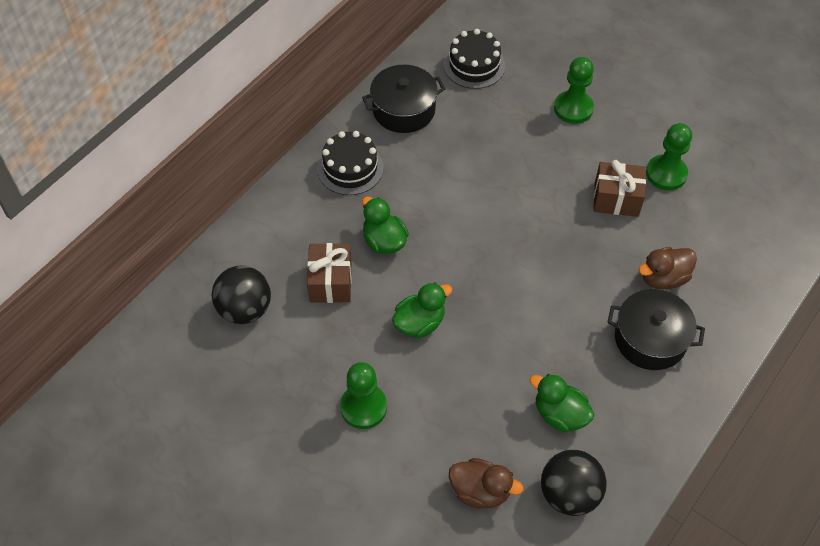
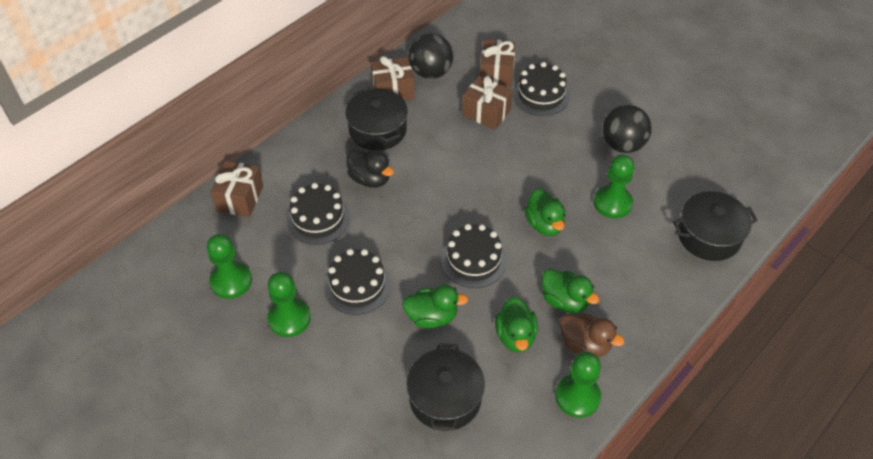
black cake: 2 -> 4
black duck: 0 -> 1
black pot: 2 -> 3
brown duck: 2 -> 1
brown gift: 2 -> 4
green duck: 3 -> 4
green pawn: 3 -> 4

